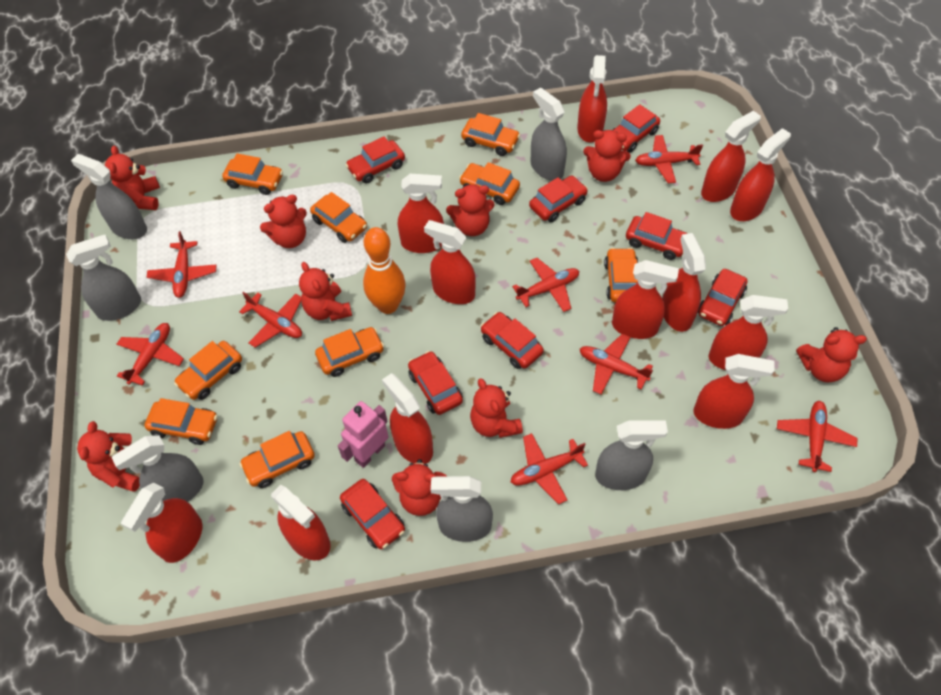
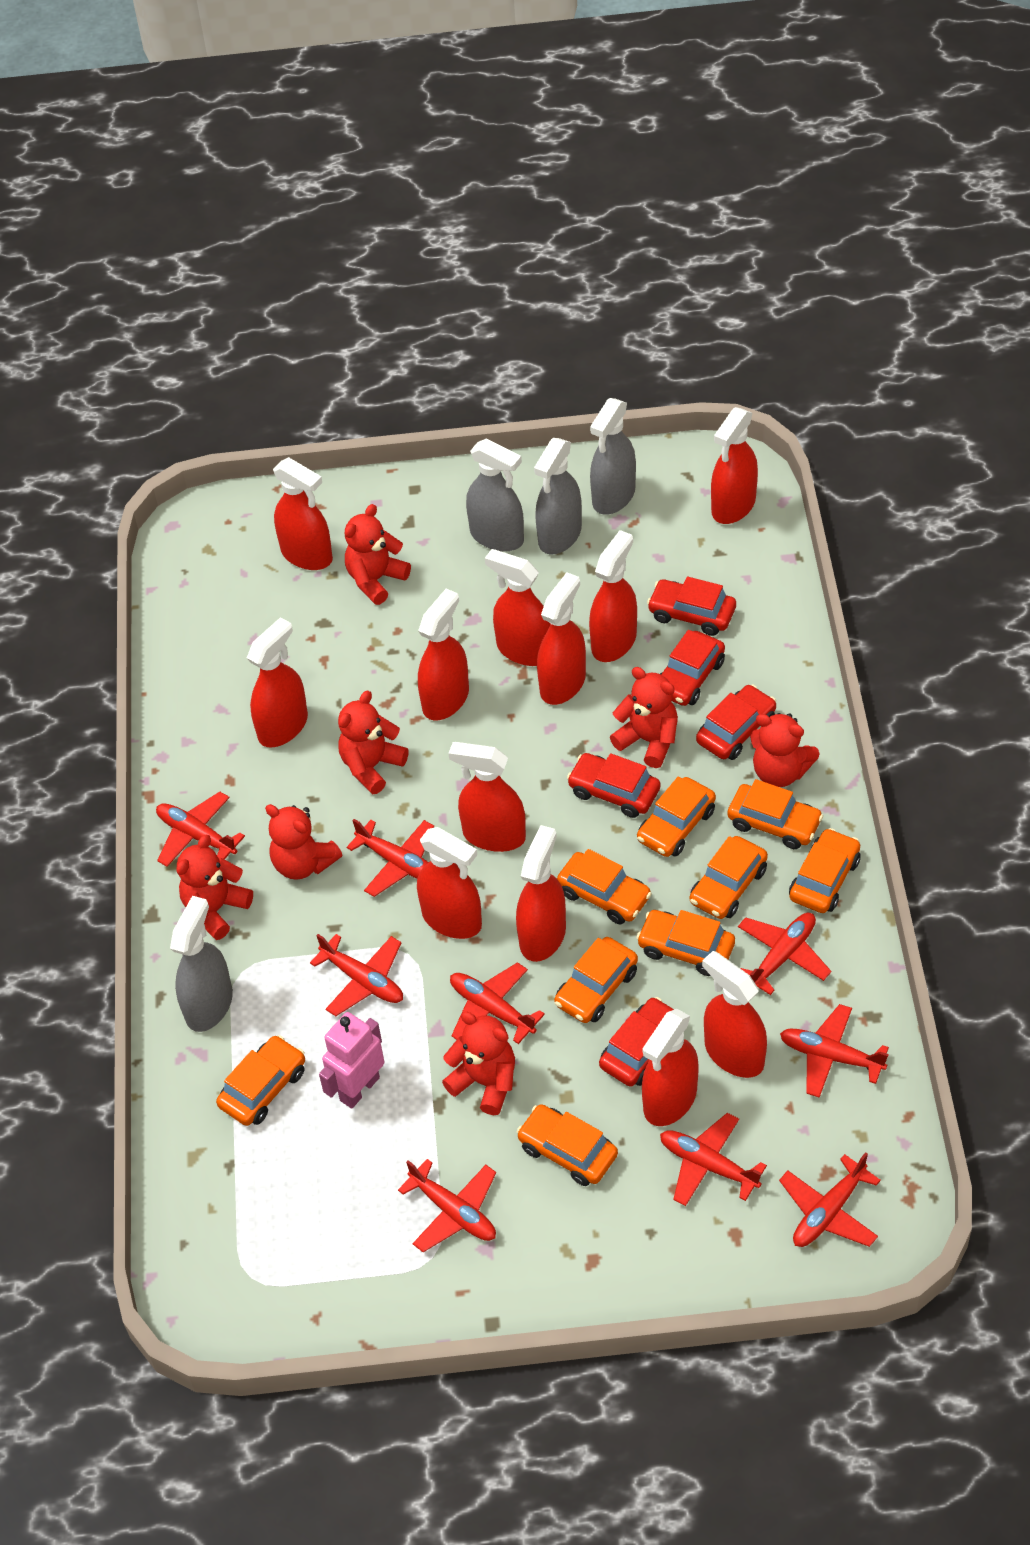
grey spray bottle: 6 -> 4
orange bowling pin: 1 -> 0
red car: 8 -> 5
red plane: 8 -> 9
red teddy bear: 9 -> 7

